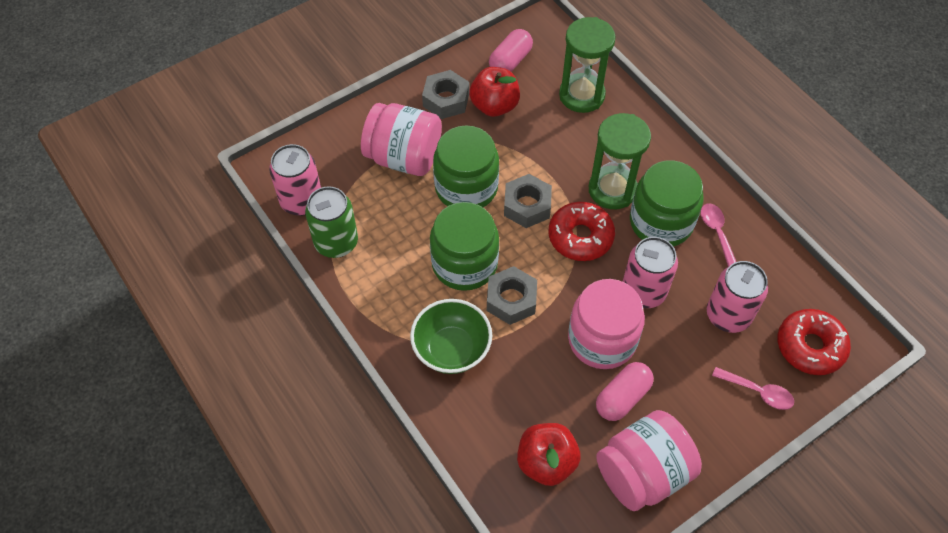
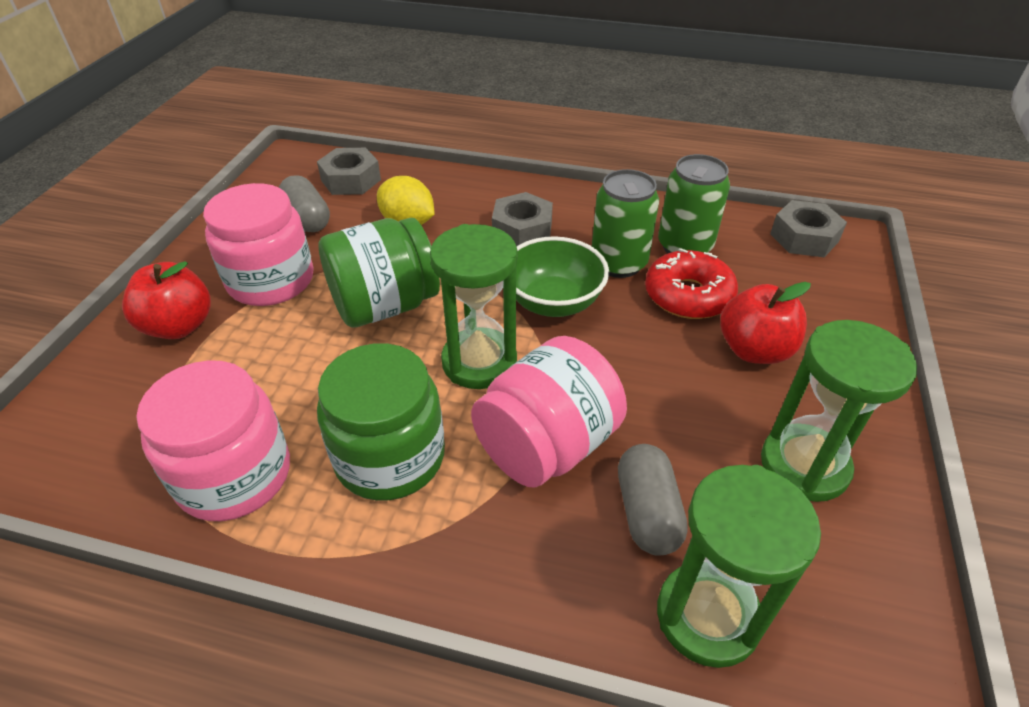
green can: 1 -> 2
green hourglass: 2 -> 3
green jar: 3 -> 2
grey capsule: 0 -> 2
pink can: 3 -> 0
pink capsule: 2 -> 0
pink spoon: 2 -> 0
red donut: 2 -> 1
yellow lemon: 0 -> 1

